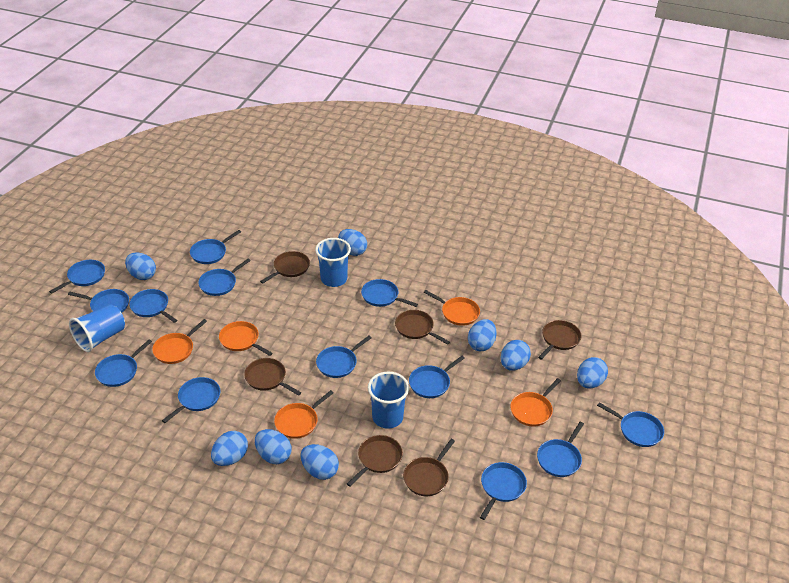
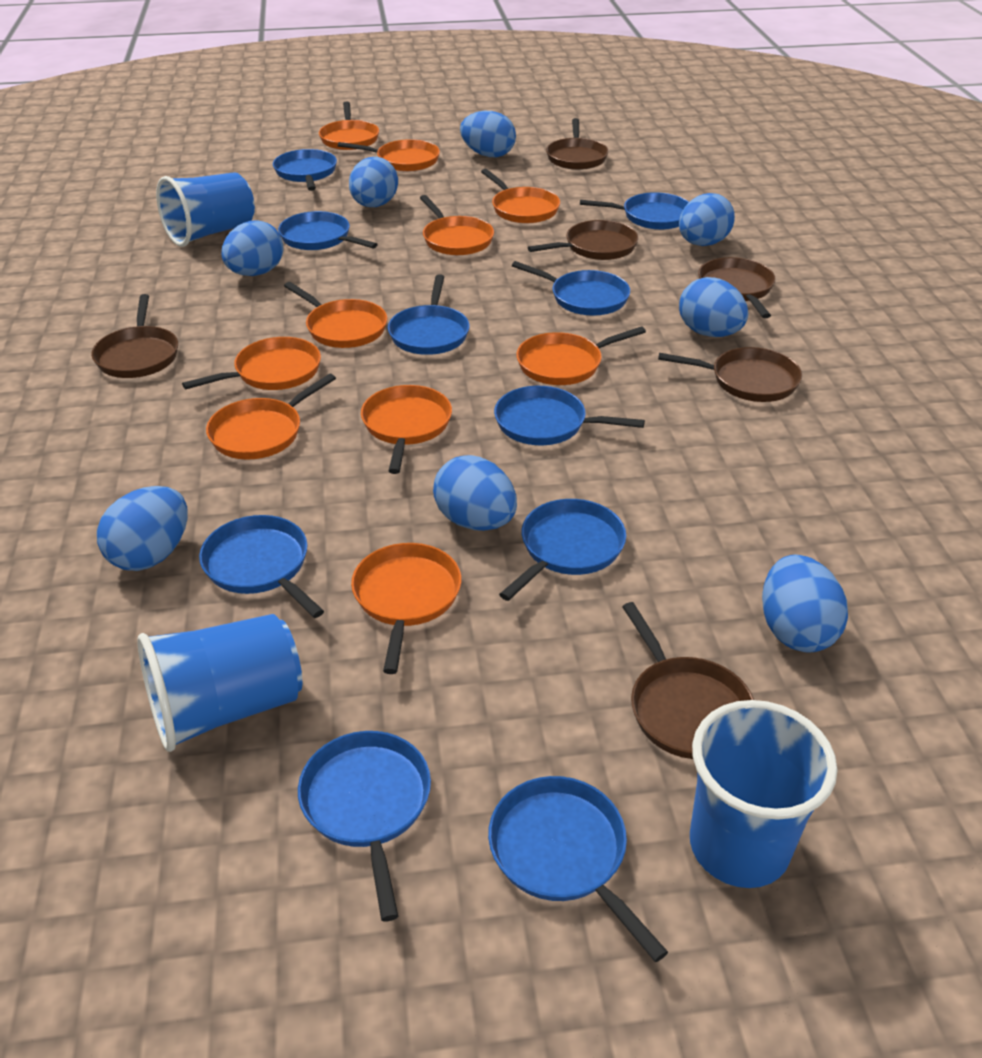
blue pan: 13 -> 10
orange pan: 5 -> 10

